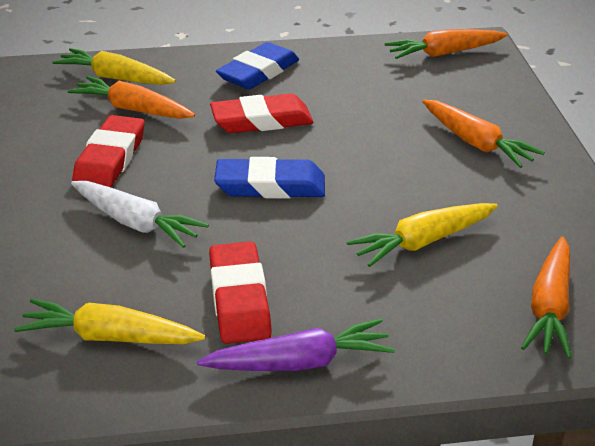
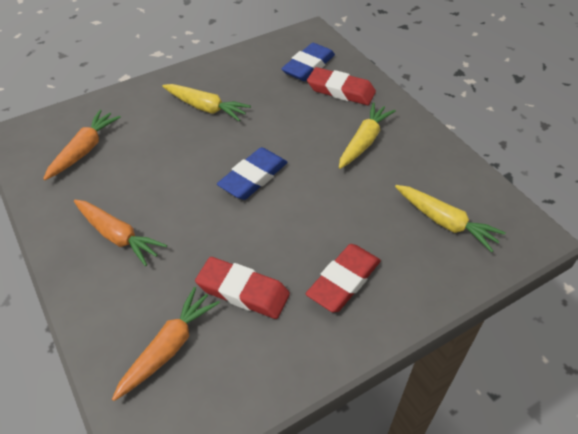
orange carrot: 4 -> 3
purple carrot: 1 -> 0
white carrot: 1 -> 0

